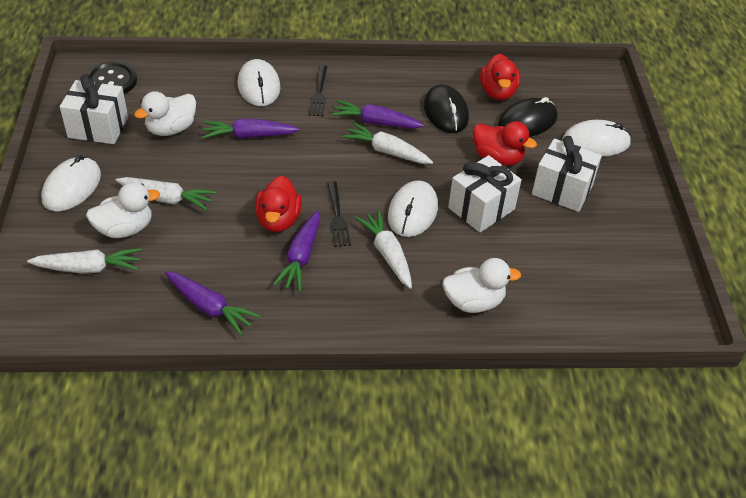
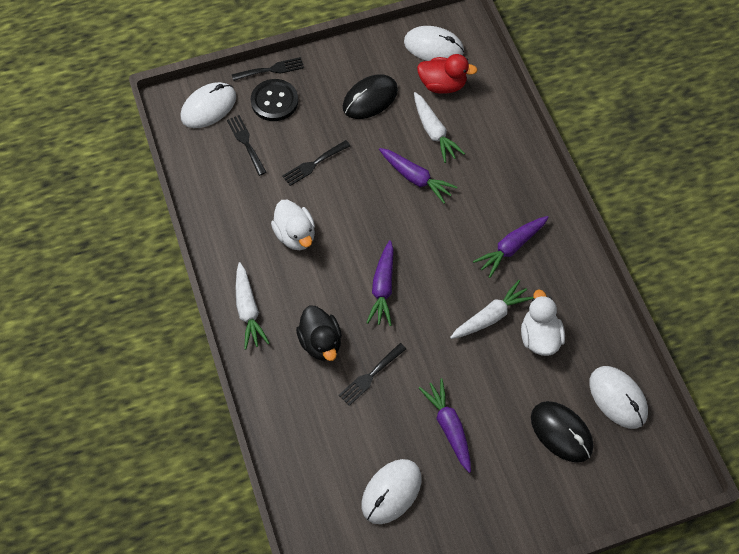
black duck: 0 -> 1
black fork: 2 -> 4
red duck: 3 -> 1
white carrot: 4 -> 3
white duck: 3 -> 2
white gift: 3 -> 0

